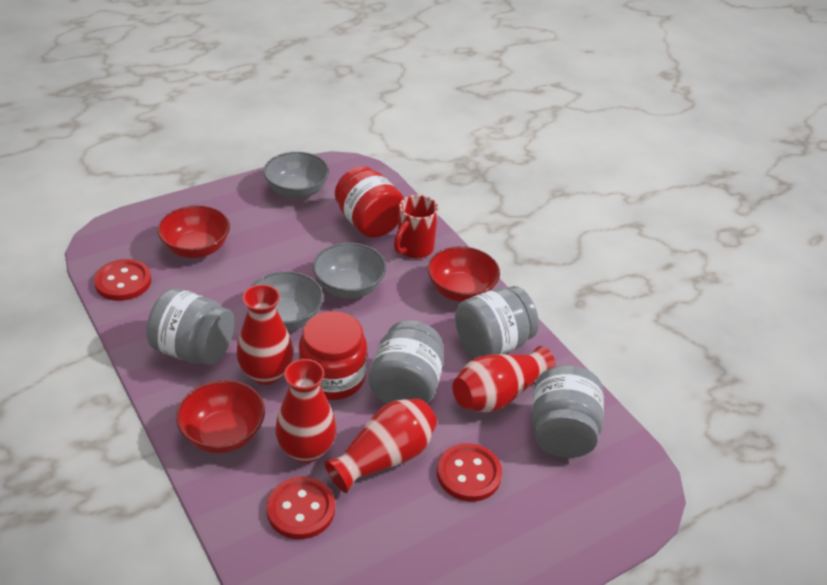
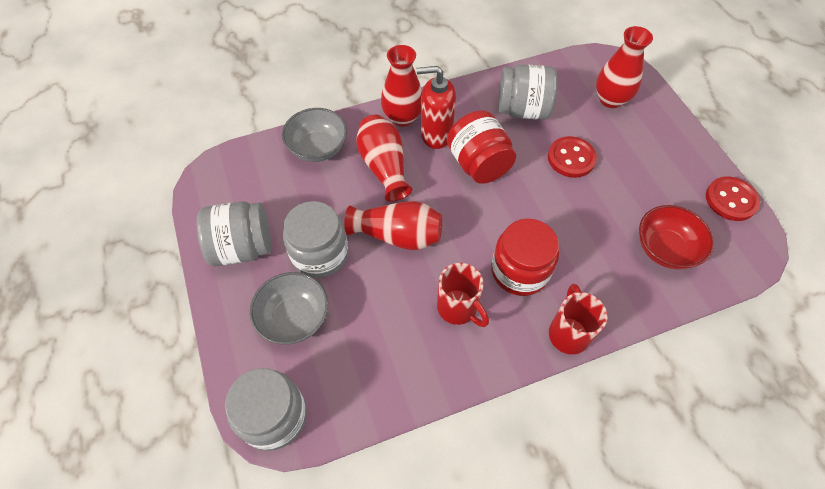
grey bowl: 3 -> 2
red bowl: 3 -> 1
red button: 3 -> 2
red mug: 1 -> 2
red soap dispenser: 0 -> 1

